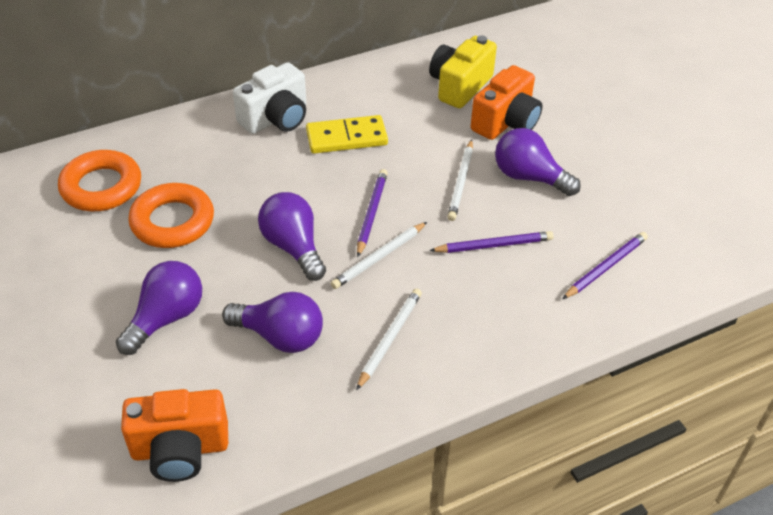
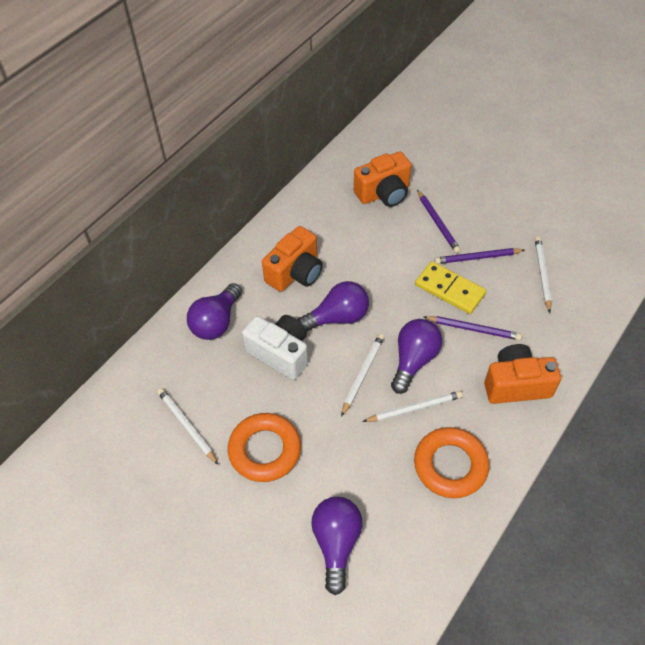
orange camera: 2 -> 3
white pencil: 3 -> 4
yellow camera: 1 -> 0

